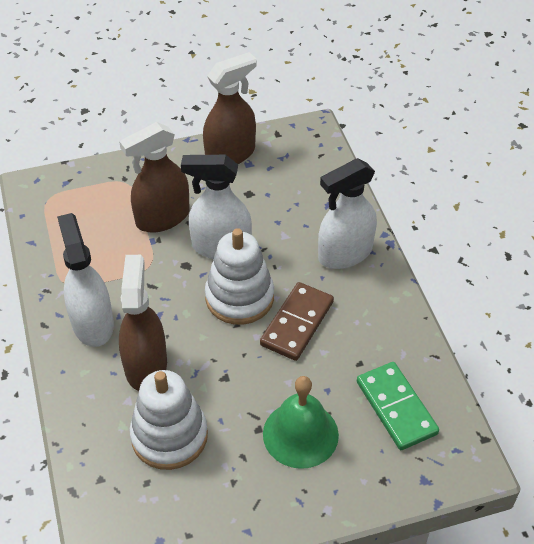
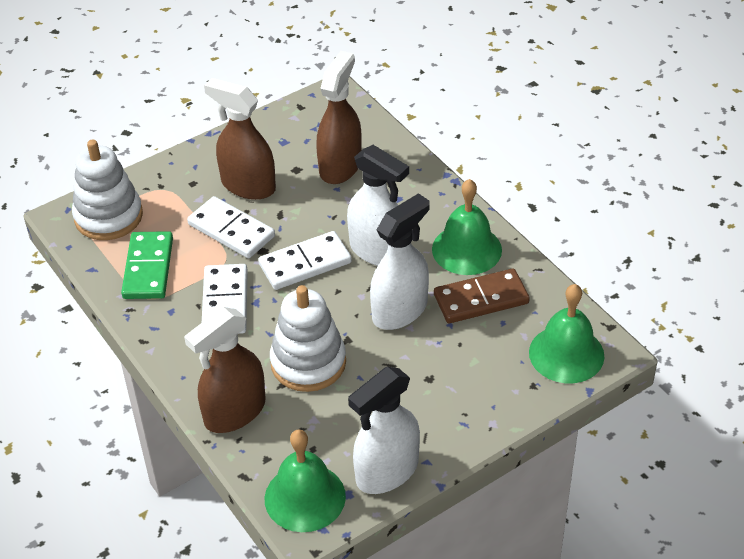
green bell: 1 -> 3
white domino: 0 -> 3

